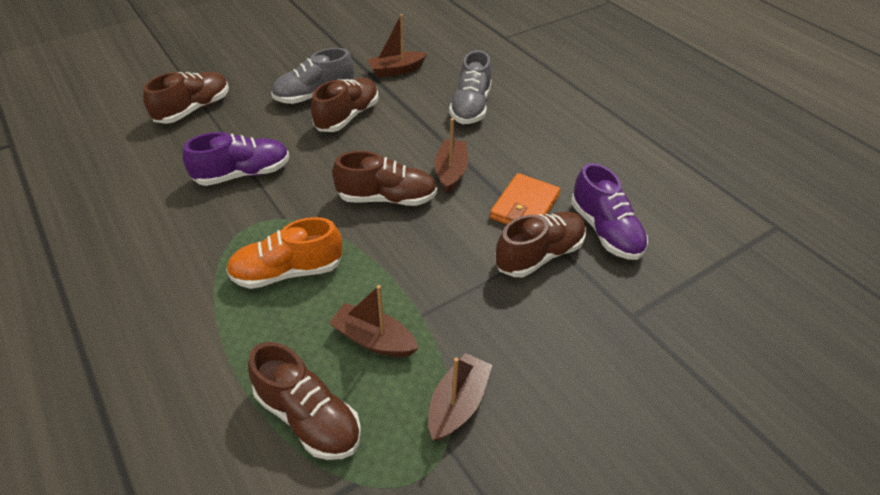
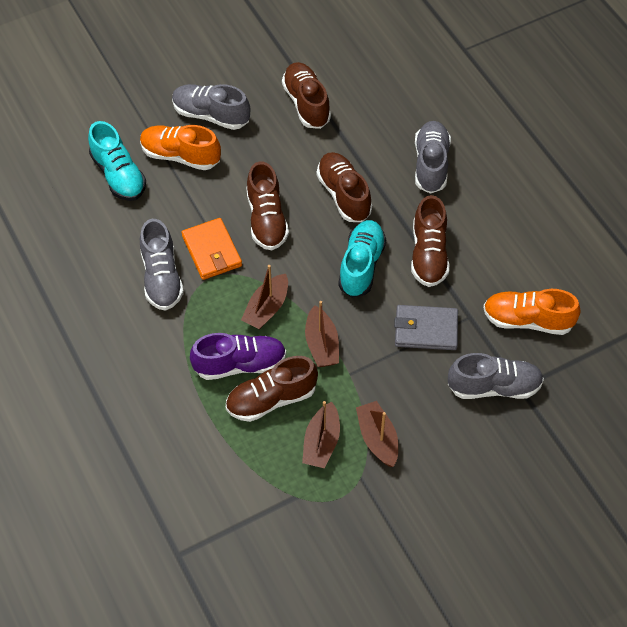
grey shoe: 2 -> 4
grey wallet: 0 -> 1
orange shoe: 1 -> 2
purple shoe: 2 -> 1
turquoise shoe: 0 -> 2

